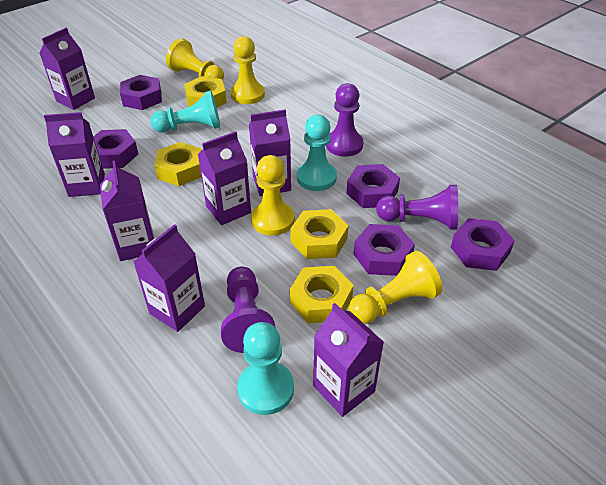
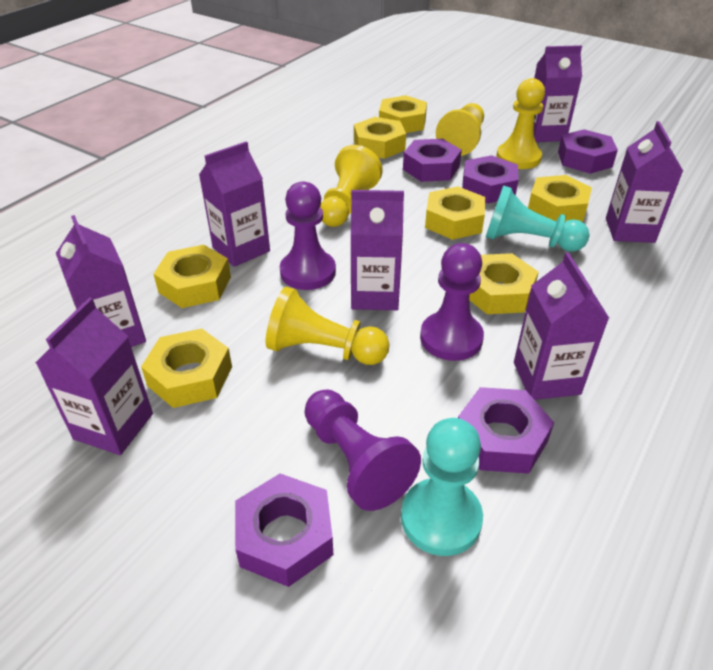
turquoise pawn: 3 -> 2
yellow nut: 4 -> 7

